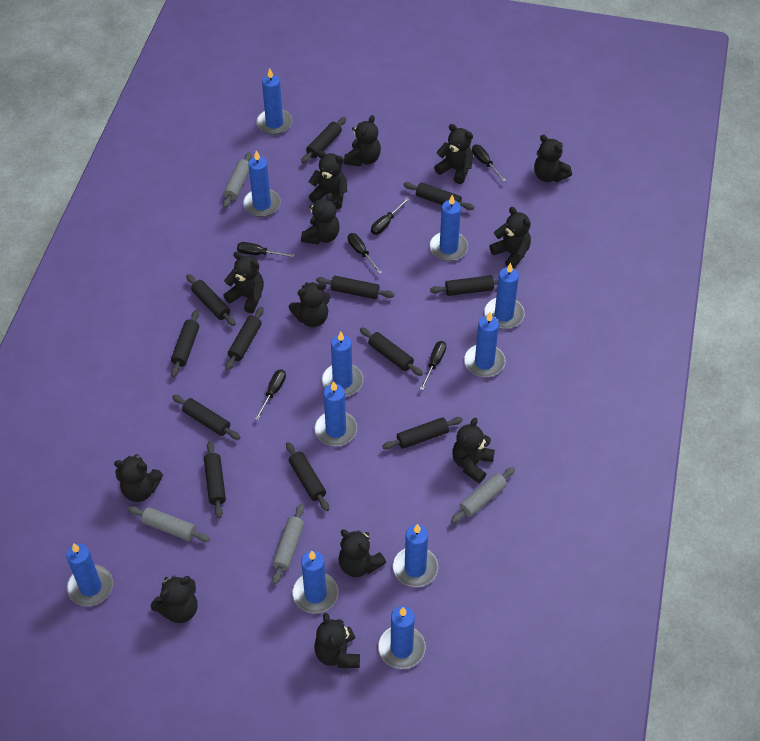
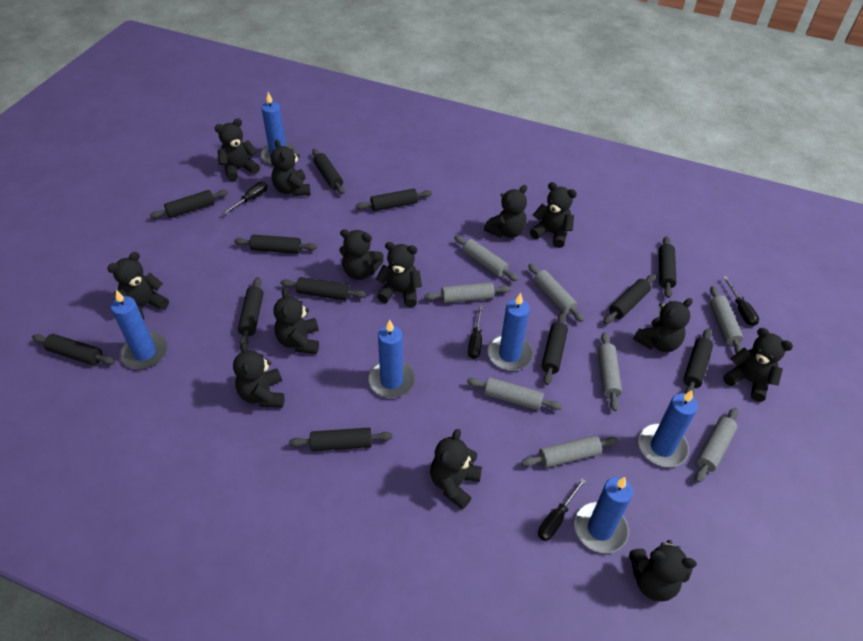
black screwdriver: 6 -> 4
blue candle: 11 -> 6
grey rolling pin: 4 -> 8

